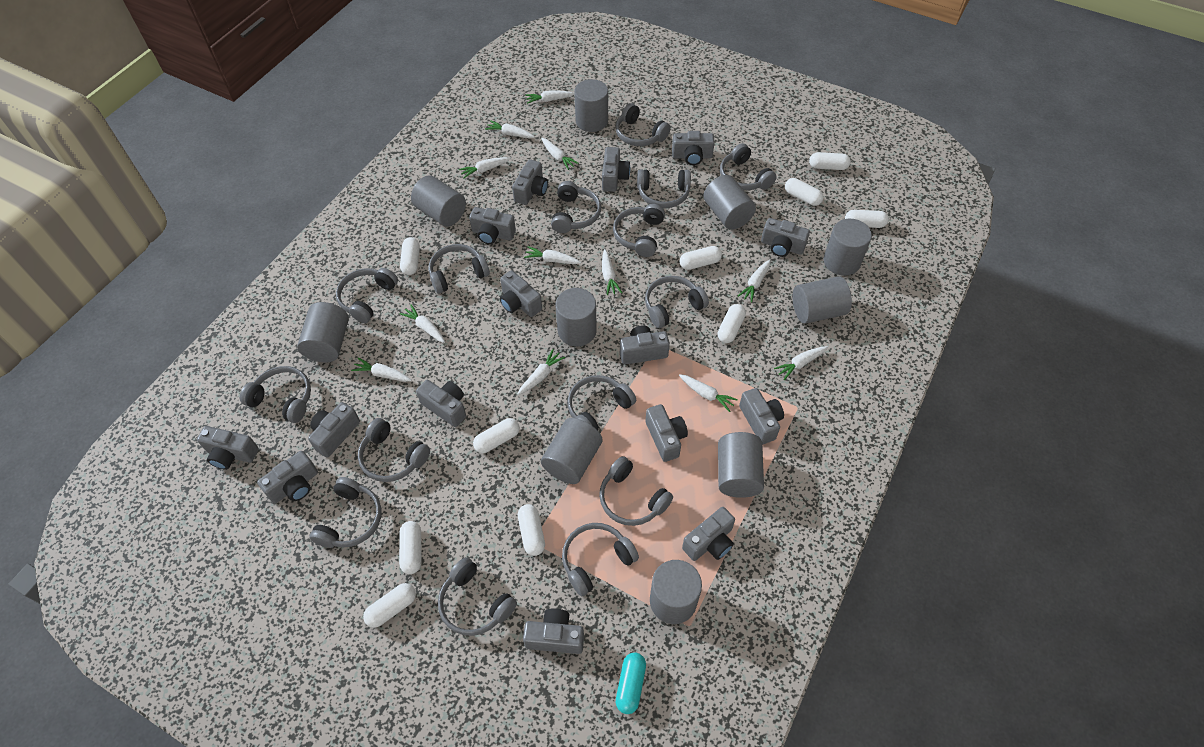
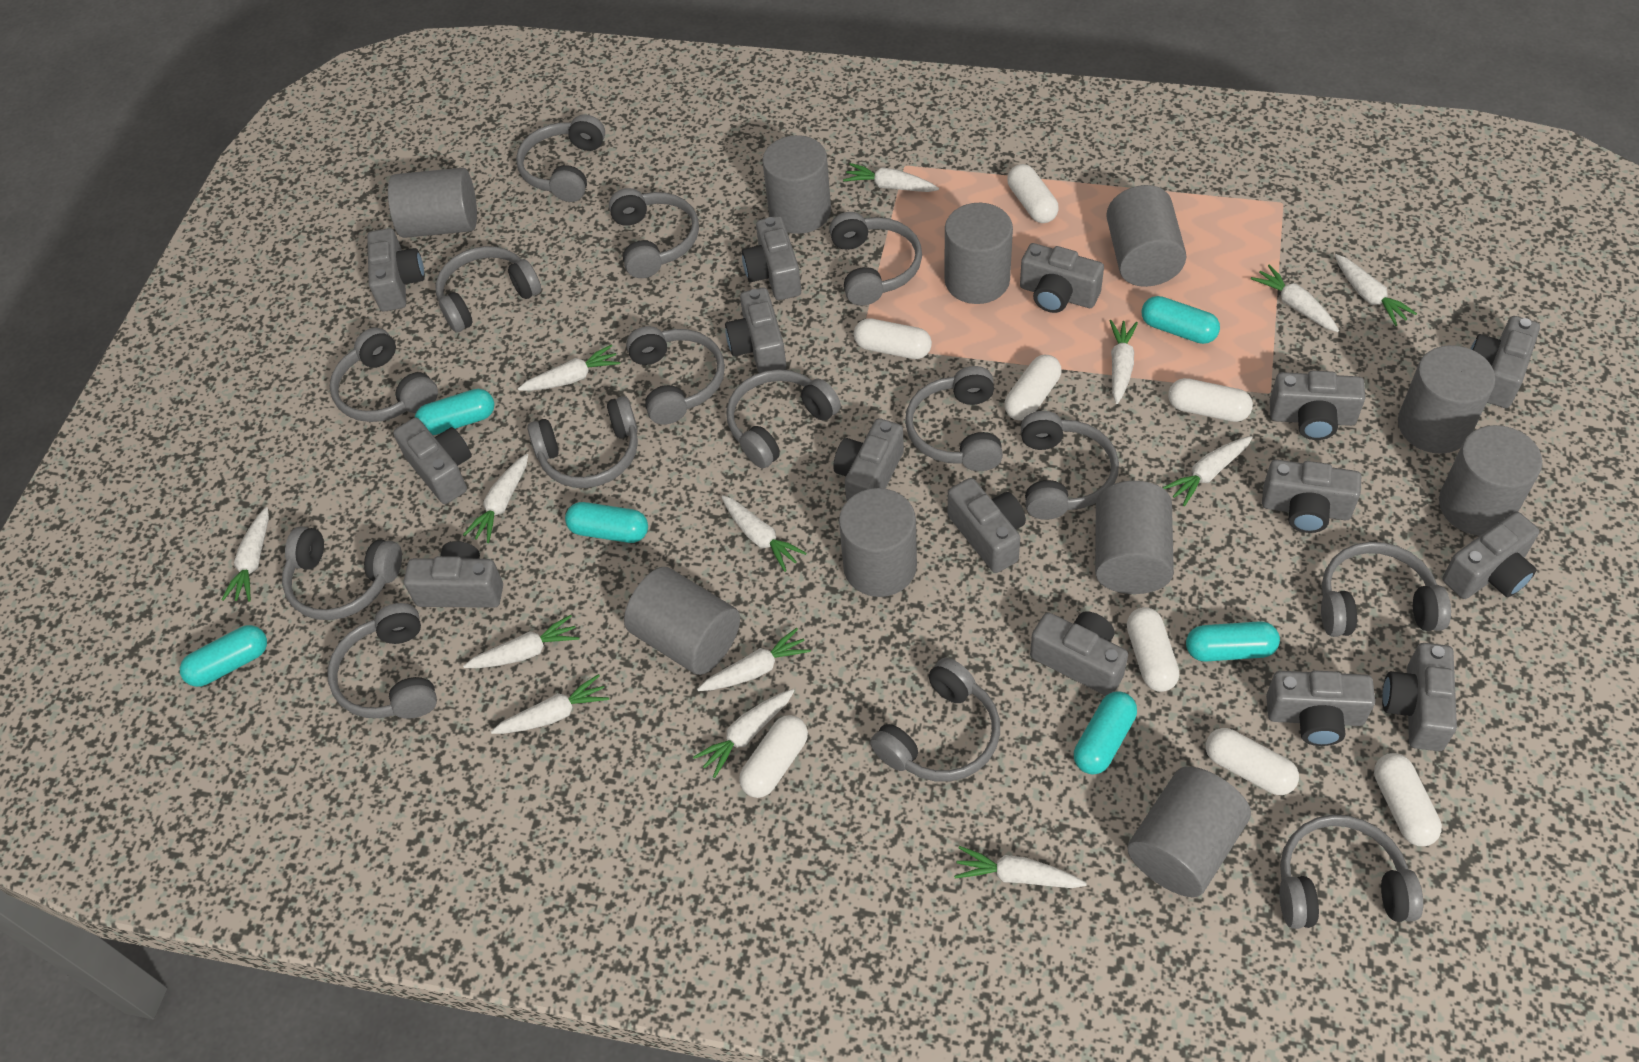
turquoise capsule: 1 -> 6
white capsule: 10 -> 8
white carrot: 12 -> 14

